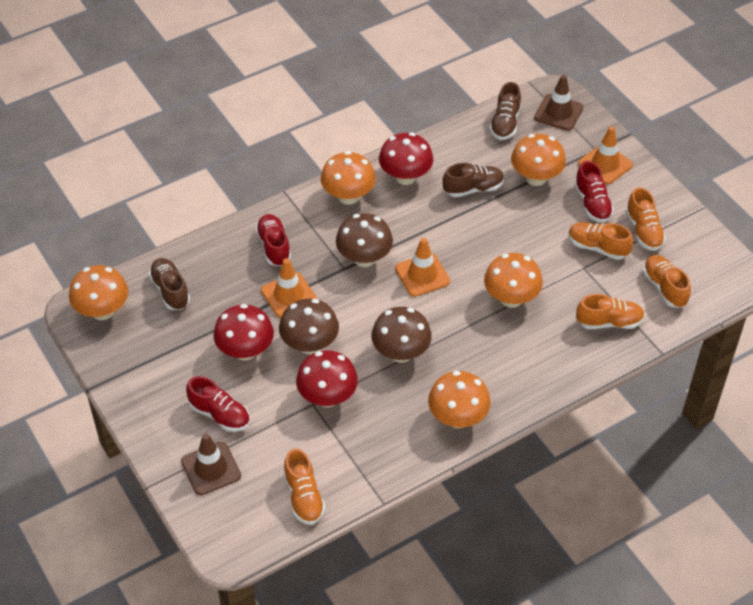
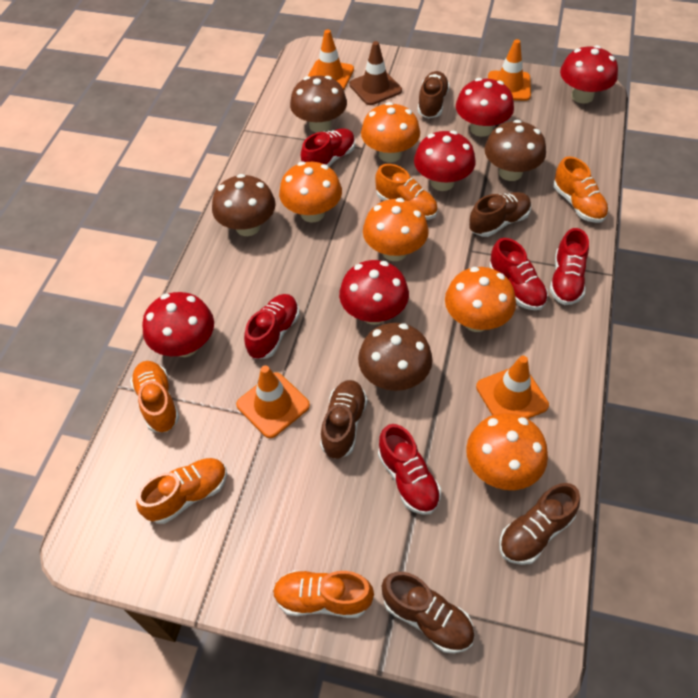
brown mushroom: 3 -> 4
brown shoe: 3 -> 5
brown traffic cone: 2 -> 1
orange traffic cone: 3 -> 4
red mushroom: 3 -> 5
red shoe: 3 -> 5

